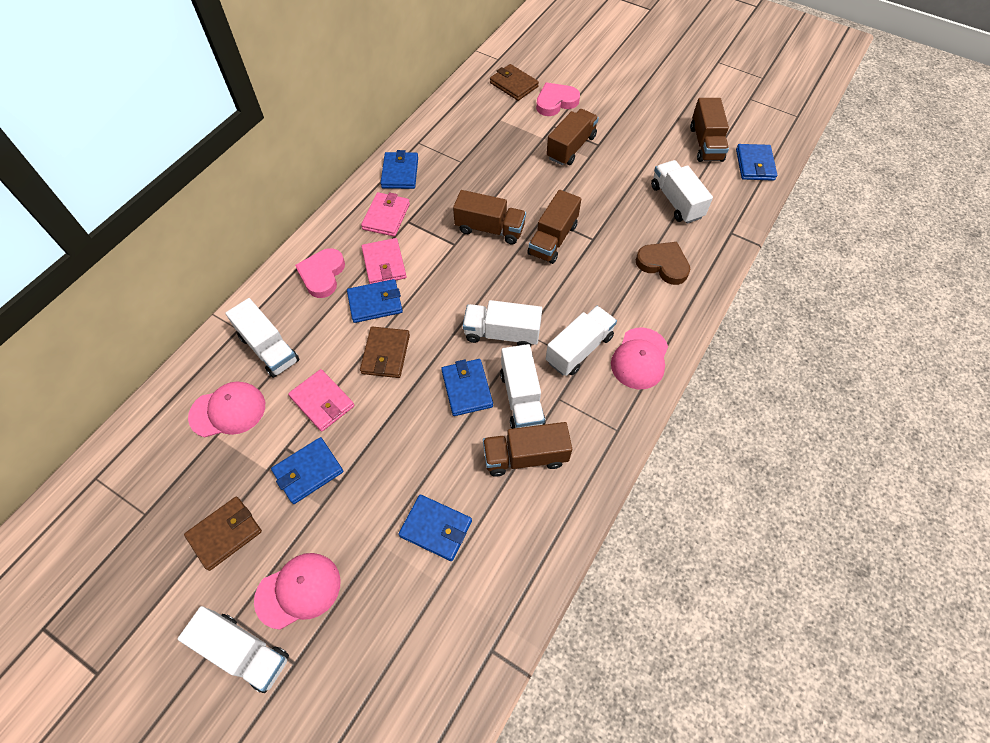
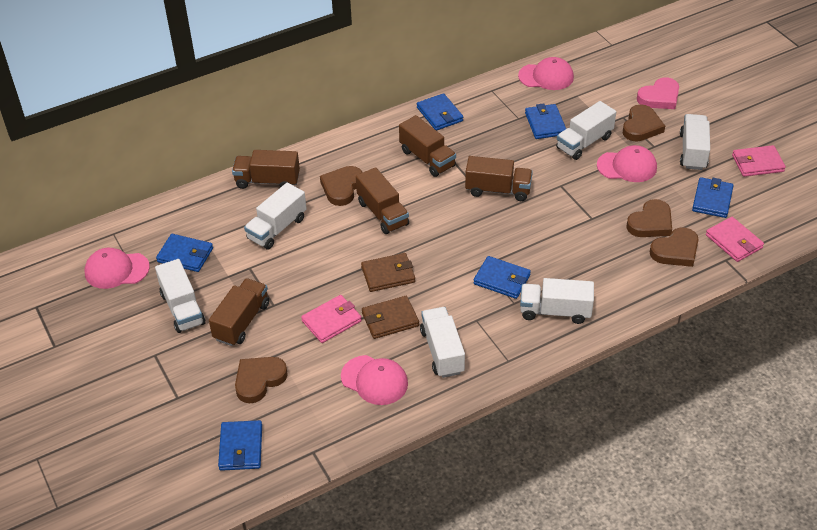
brown heart: 1 -> 5
brown wallet: 3 -> 2
pink cap: 3 -> 4
pink heart: 2 -> 1

